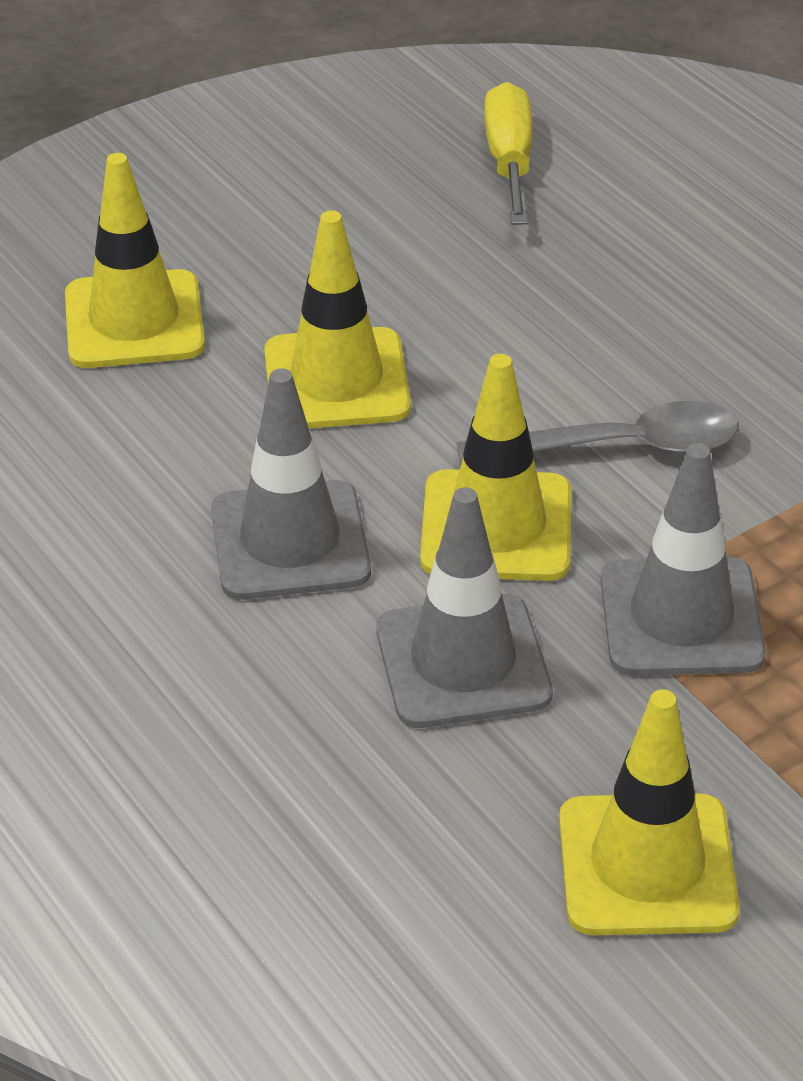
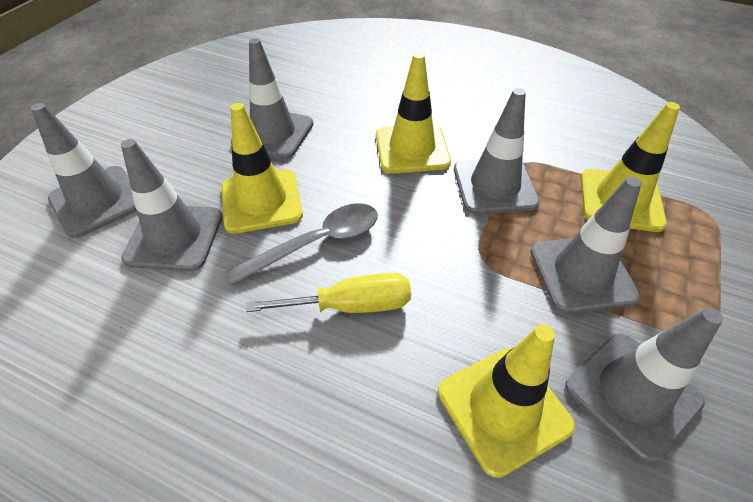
grey traffic cone: 3 -> 6

